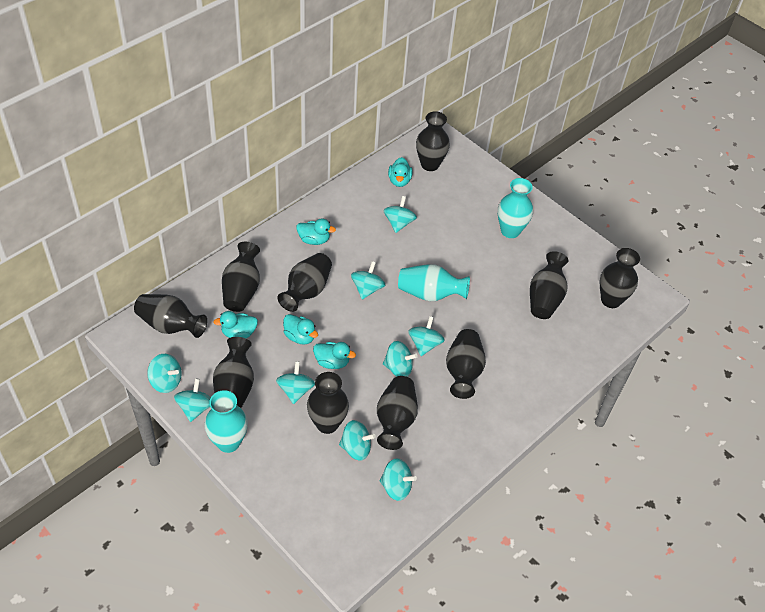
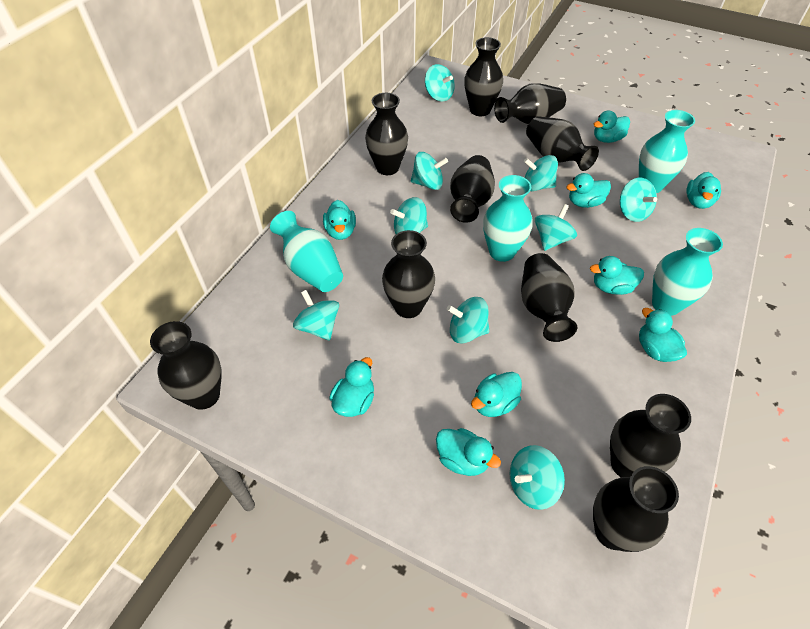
turquoise duck: 5 -> 9
turquoise vase: 3 -> 4

